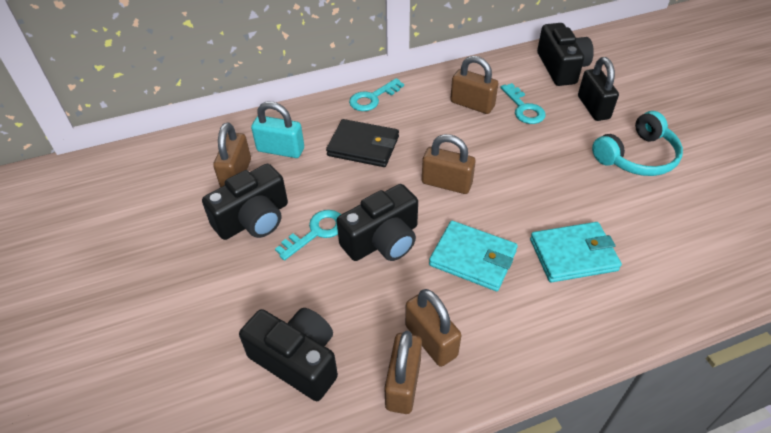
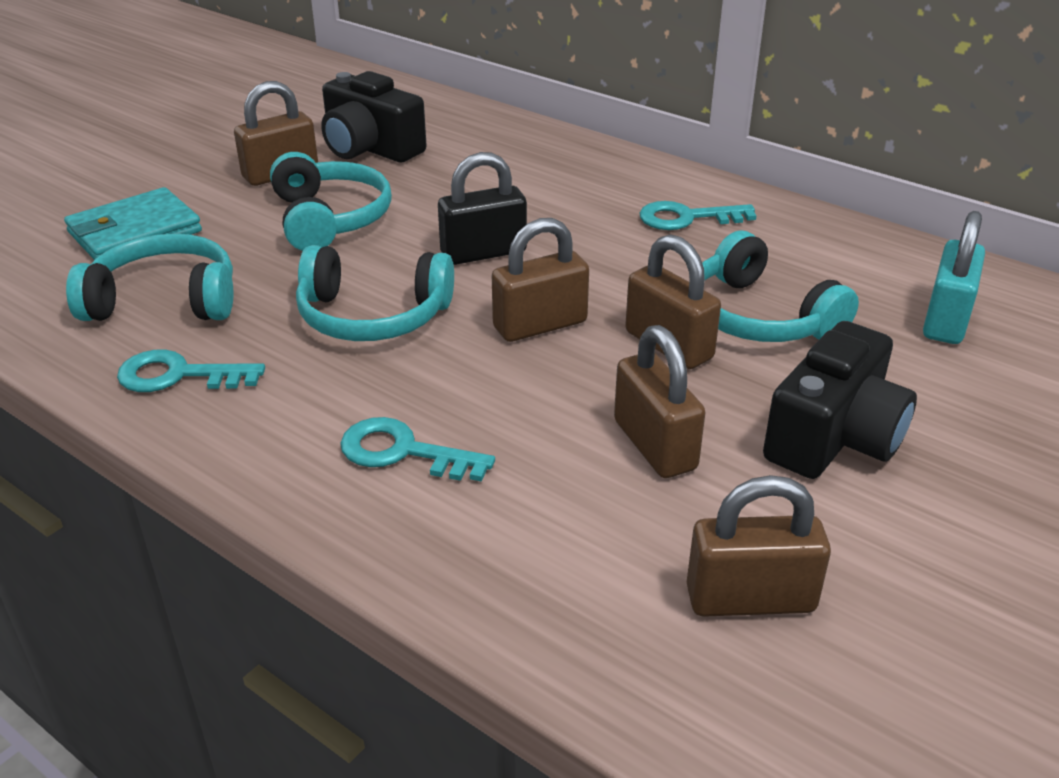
black camera: 4 -> 2
black wallet: 1 -> 0
turquoise headphones: 1 -> 4
turquoise wallet: 2 -> 1

